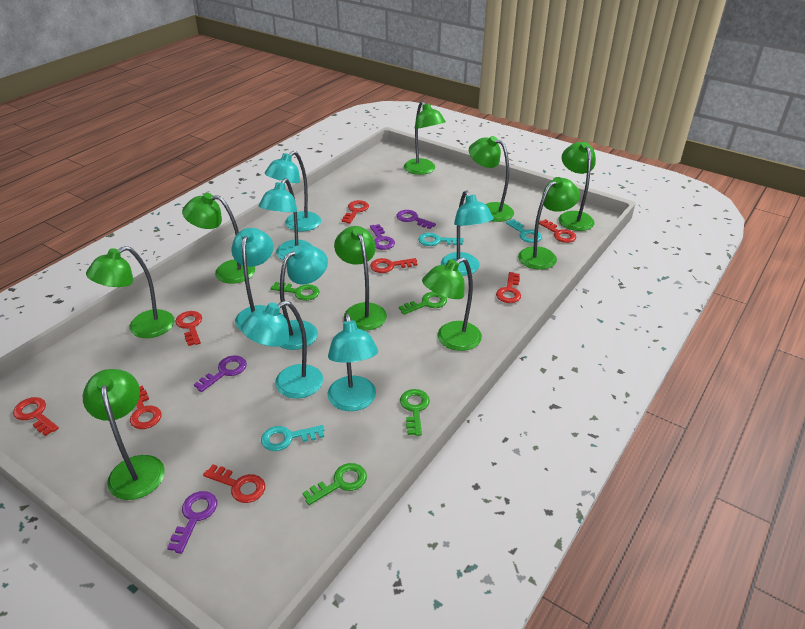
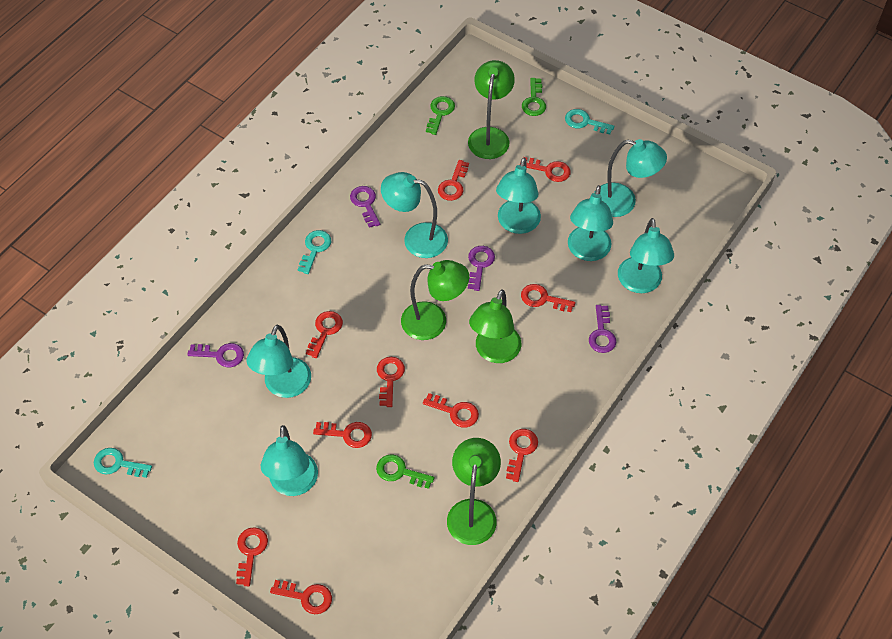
green key: 4 -> 3
green lamp: 9 -> 4
red key: 8 -> 10

